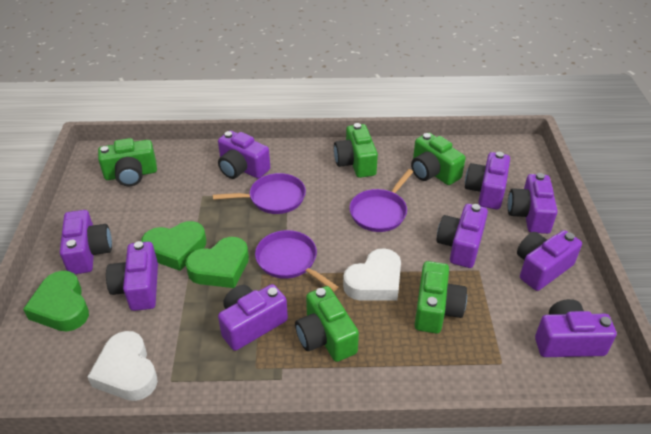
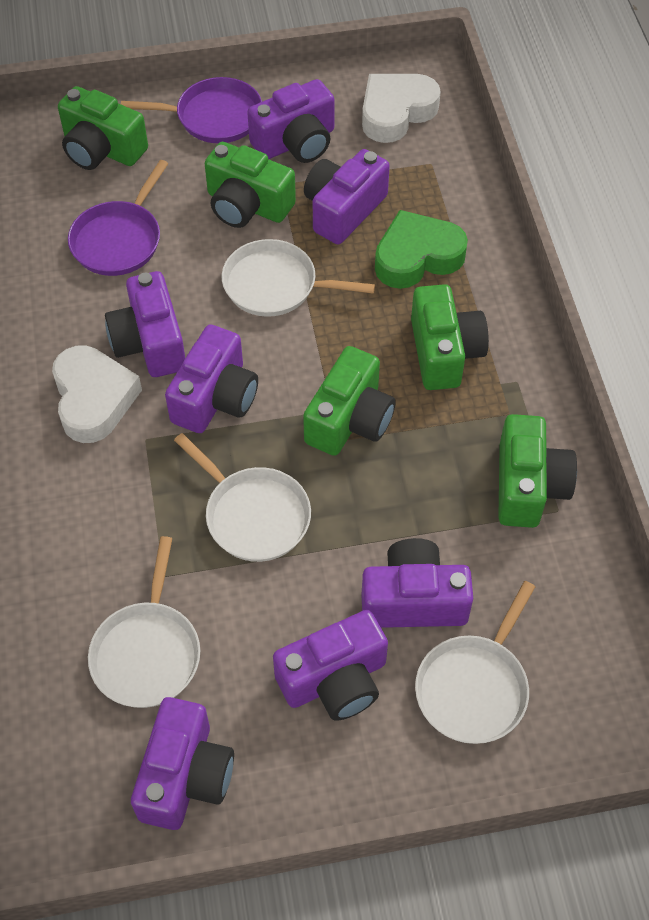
green heart: 3 -> 1
purple camera: 9 -> 7
purple pan: 3 -> 2
white pan: 0 -> 4

